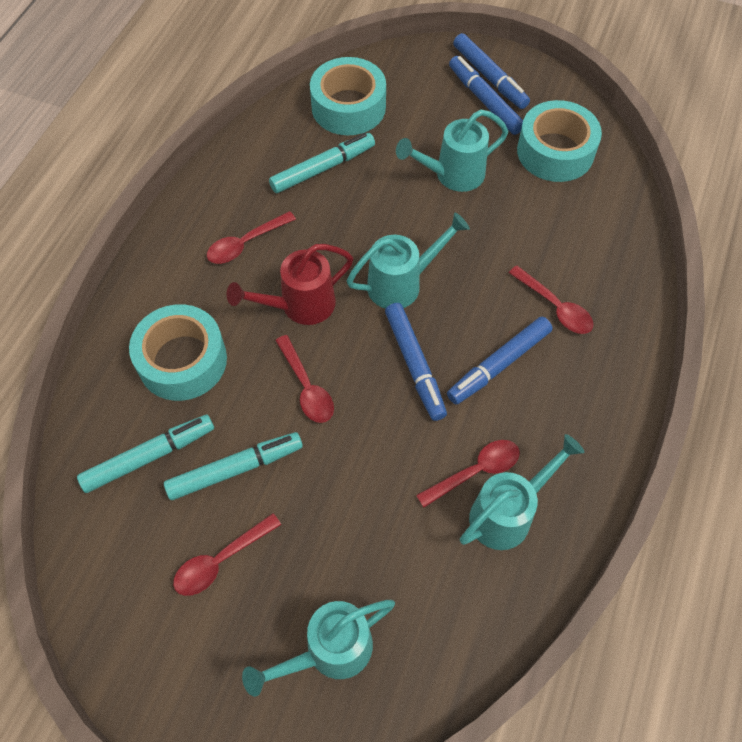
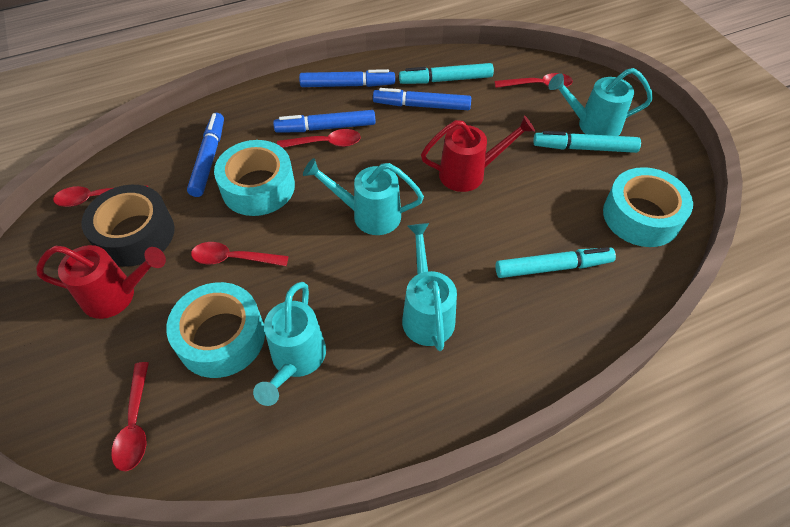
black tape: 0 -> 1
red watering can: 1 -> 2

